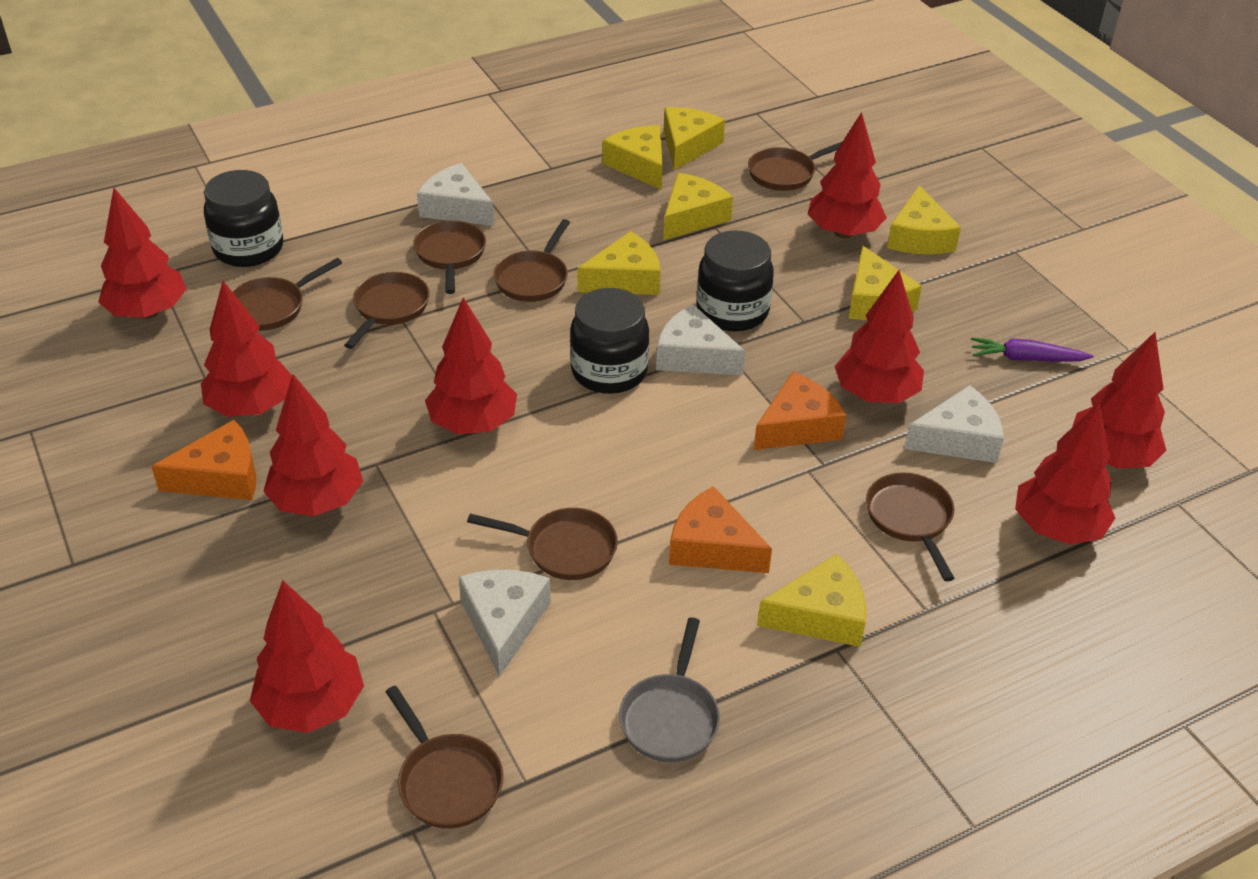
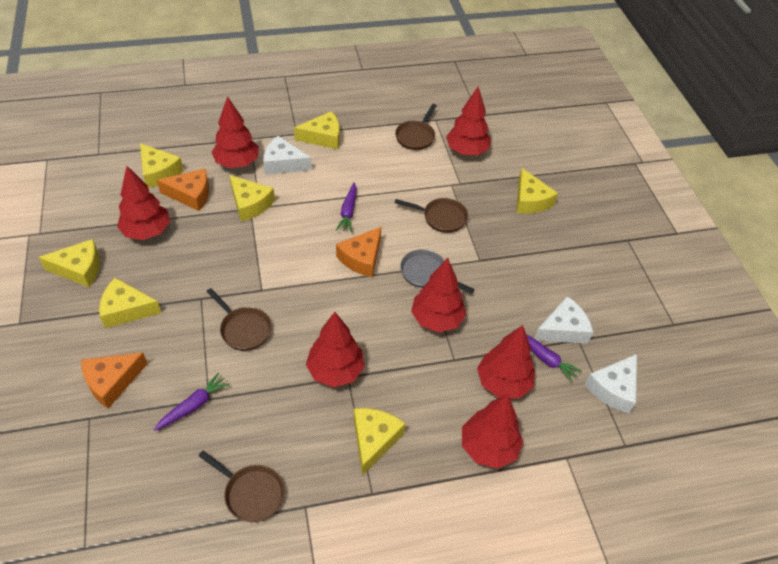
black jar: 3 -> 0
brown pan: 8 -> 4
purple carrot: 1 -> 3
red tree: 9 -> 7
white cheese: 4 -> 3

